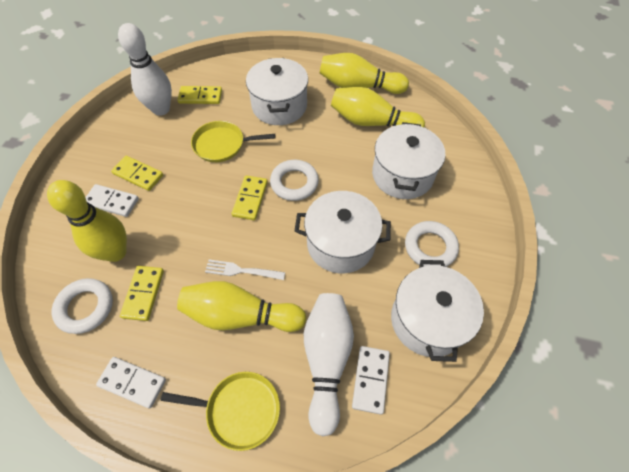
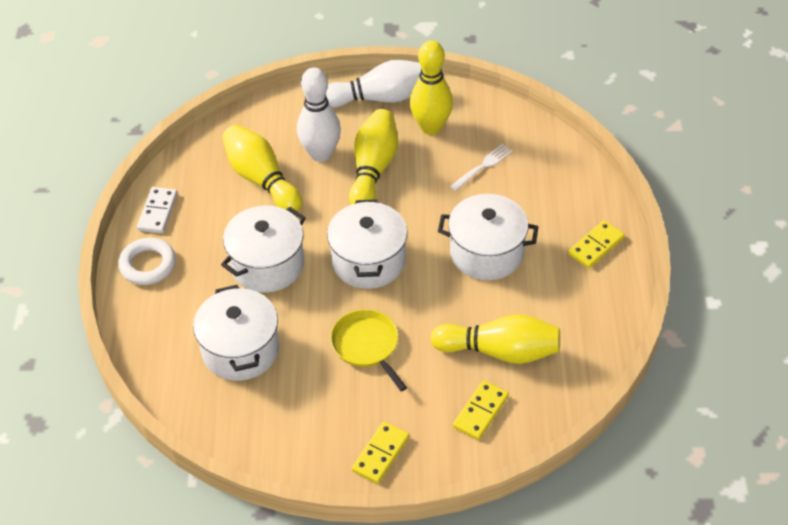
white domino: 3 -> 1
white ring: 3 -> 1
yellow domino: 4 -> 3
yellow pan: 2 -> 1

